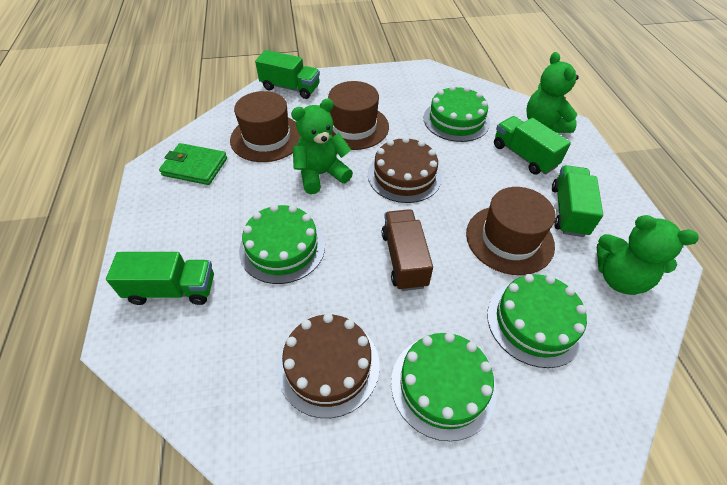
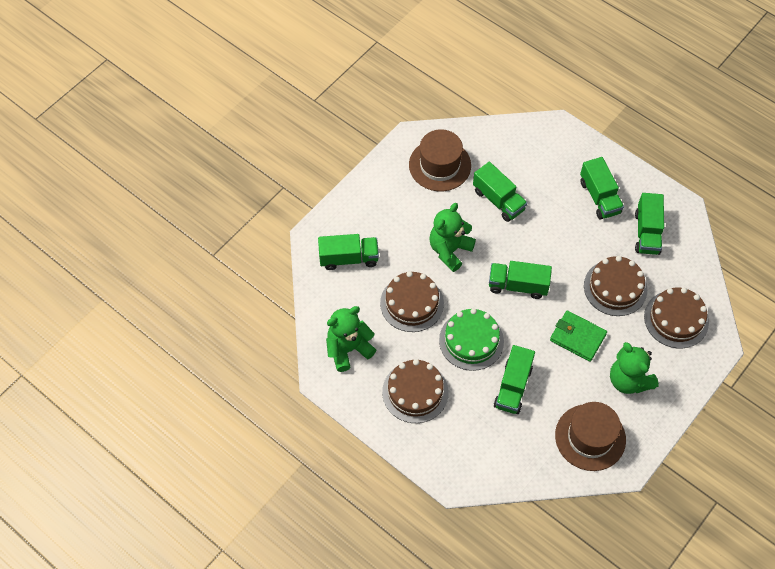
brown cake: 2 -> 4
brown hat: 3 -> 2
brown truck: 1 -> 0
green cake: 4 -> 1
green truck: 4 -> 6

